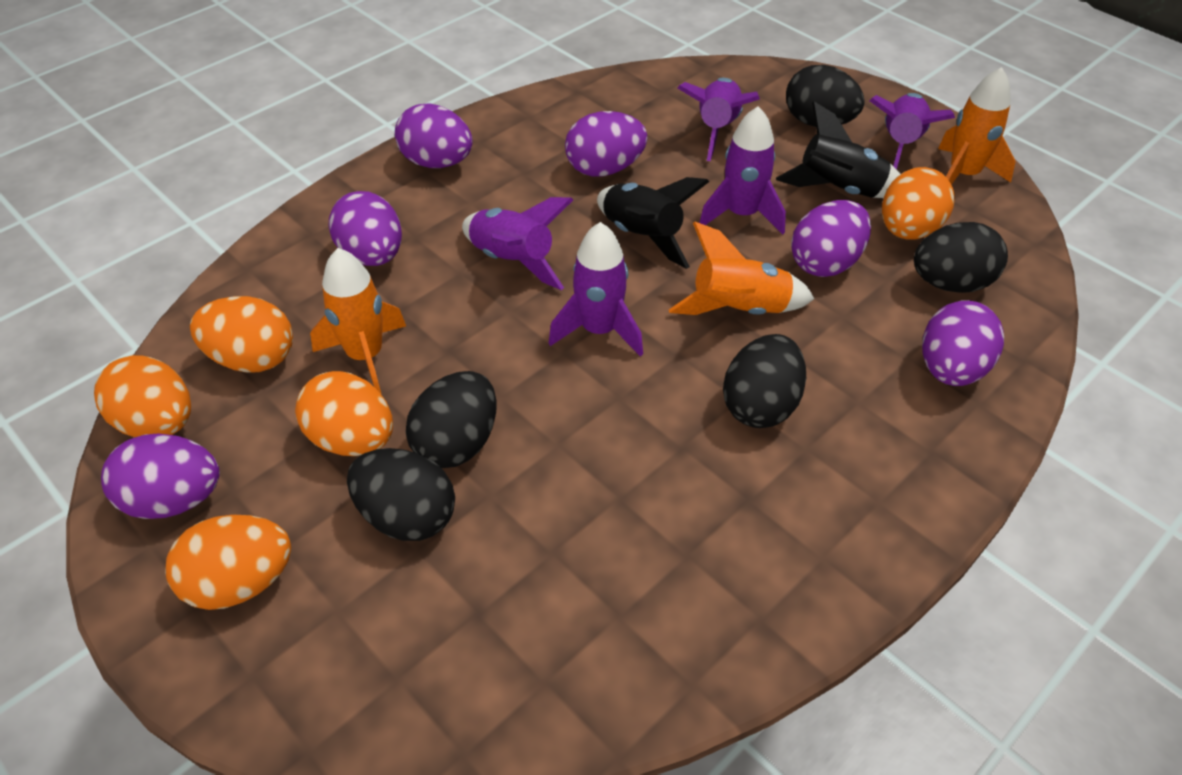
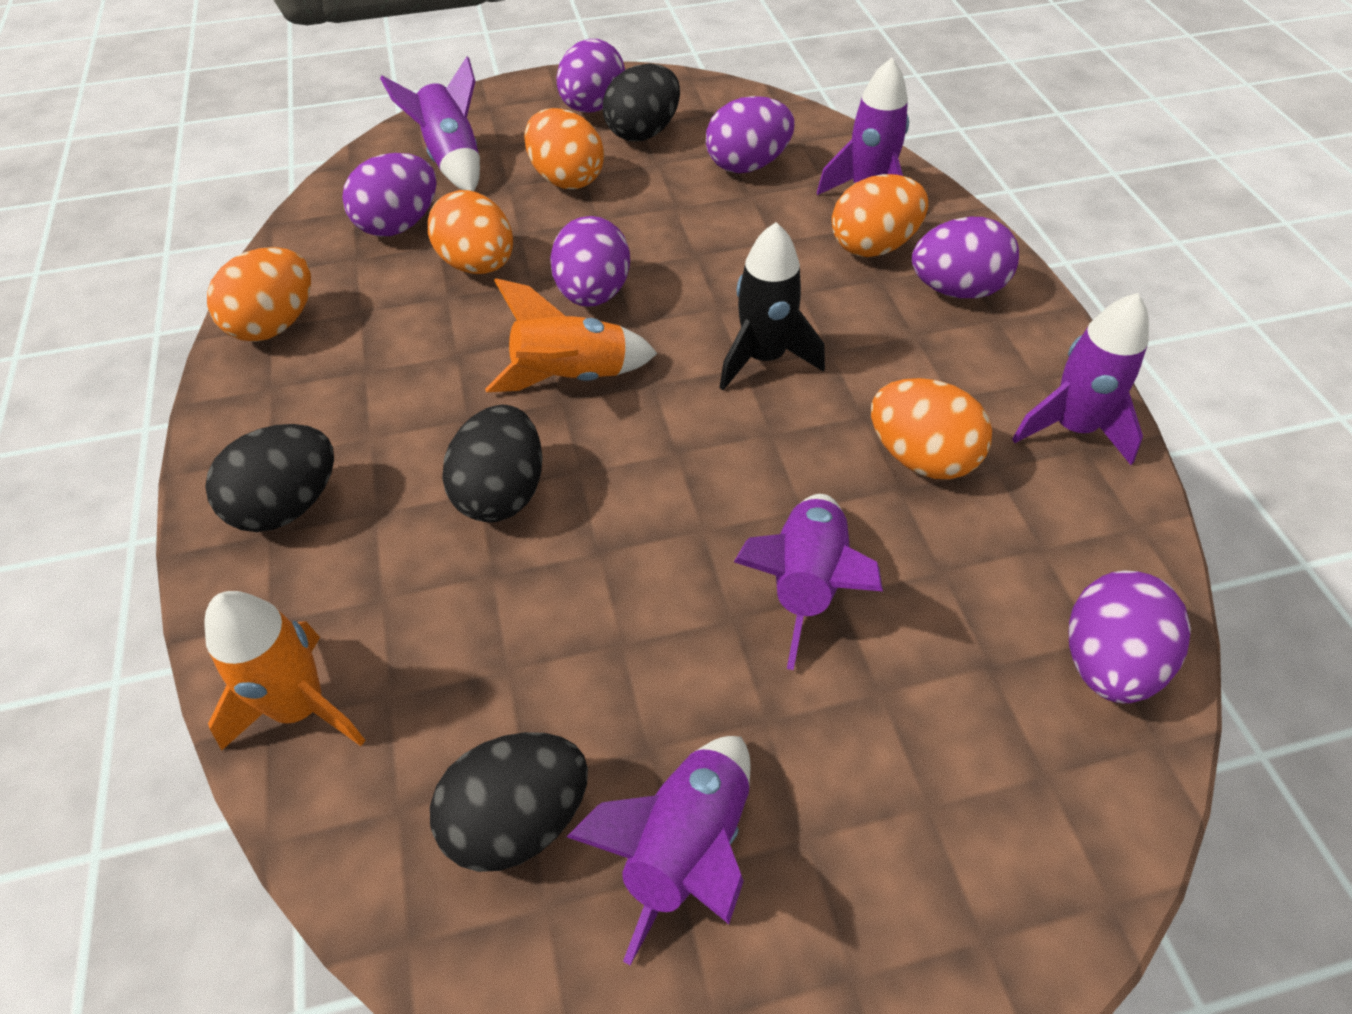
black egg: 5 -> 4
black rocket: 2 -> 1
orange rocket: 3 -> 2

